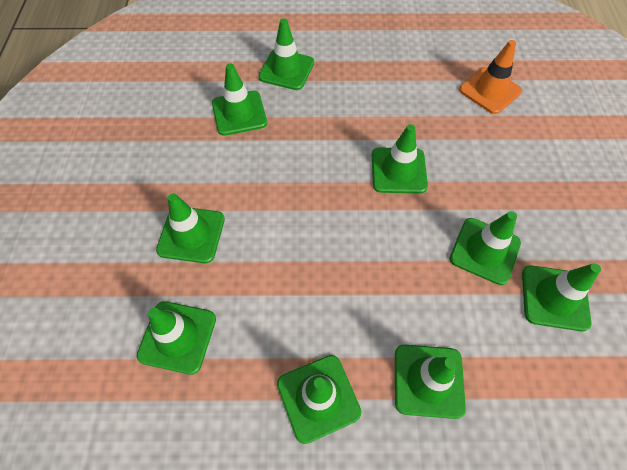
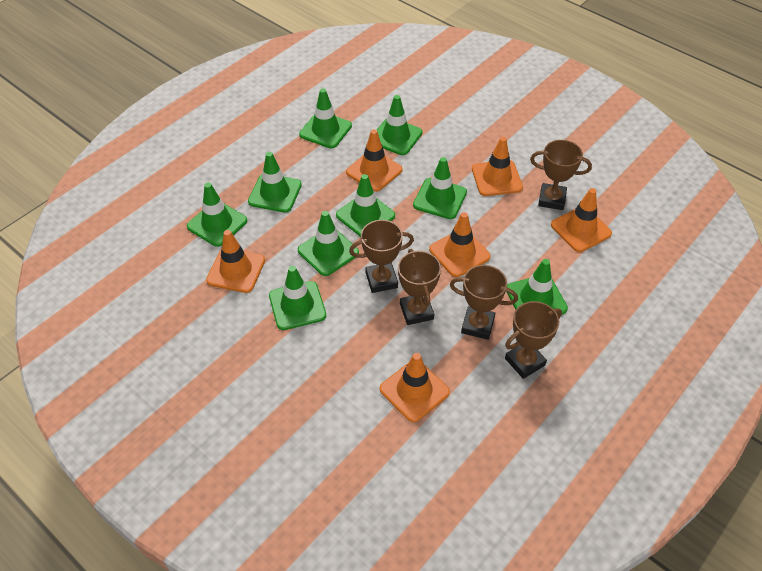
brown trophy: 0 -> 5
orange traffic cone: 1 -> 6

